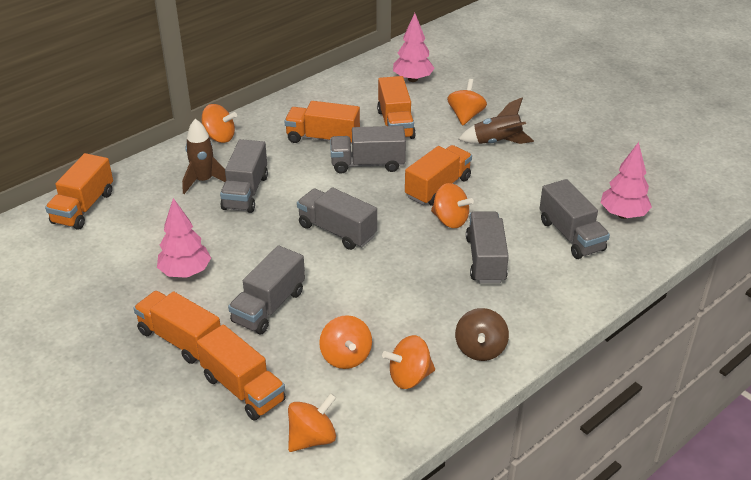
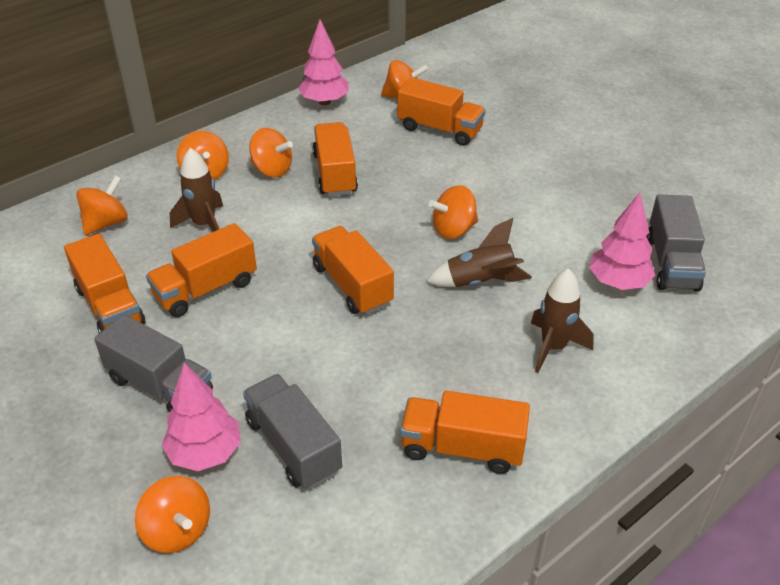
brown rocket: 2 -> 3
brown spinning top: 1 -> 0
grey truck: 6 -> 3

